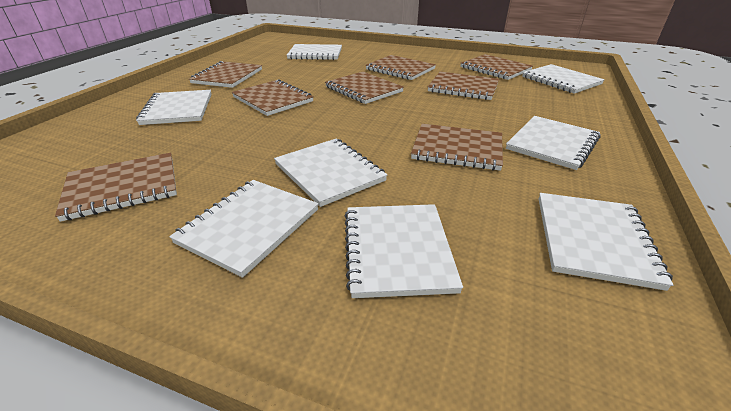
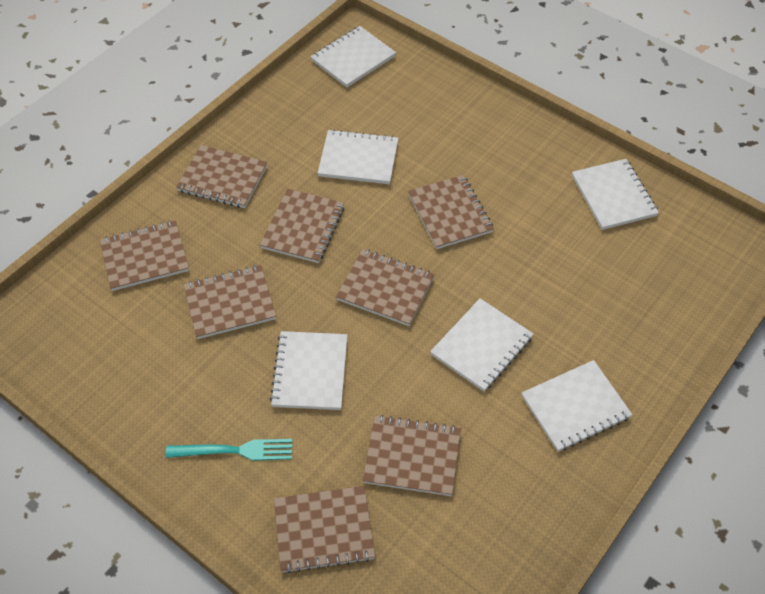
turquoise fork: 0 -> 1
white notebook: 8 -> 6

